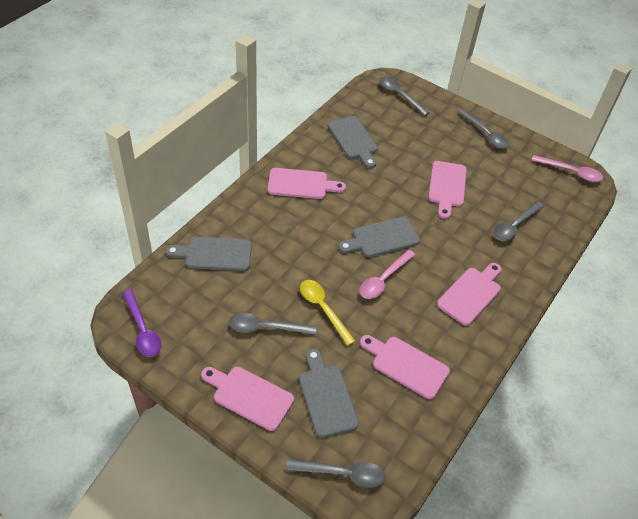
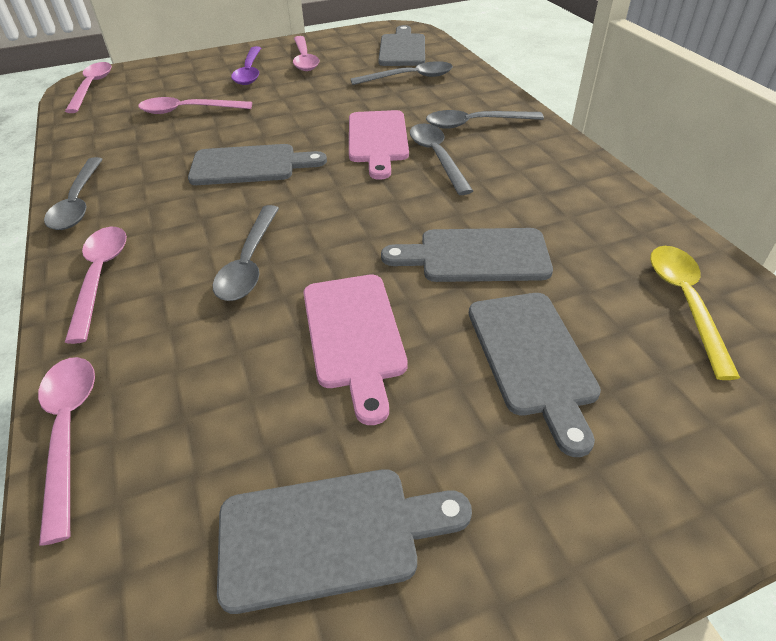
grey cutting board: 4 -> 5
pink cutting board: 5 -> 2
pink spoon: 2 -> 5

